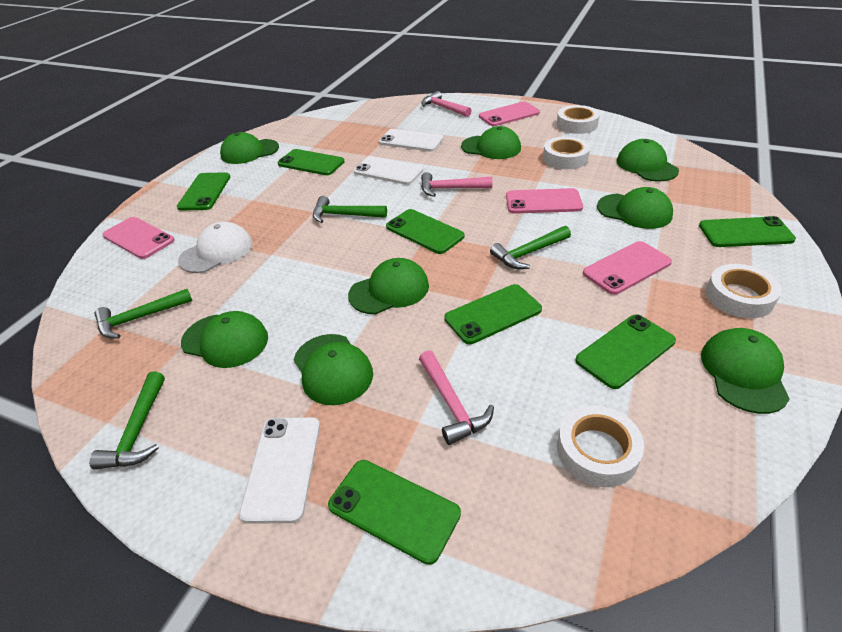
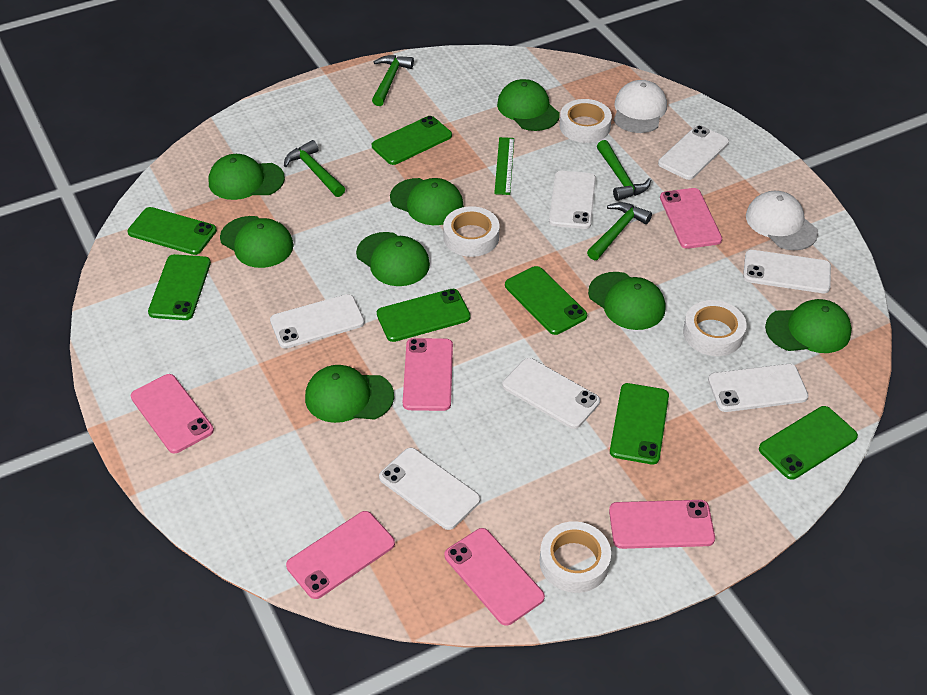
green ruler: 0 -> 1
pink hammer: 3 -> 0
pink phone: 4 -> 6
white cap: 1 -> 2
white phone: 3 -> 7

